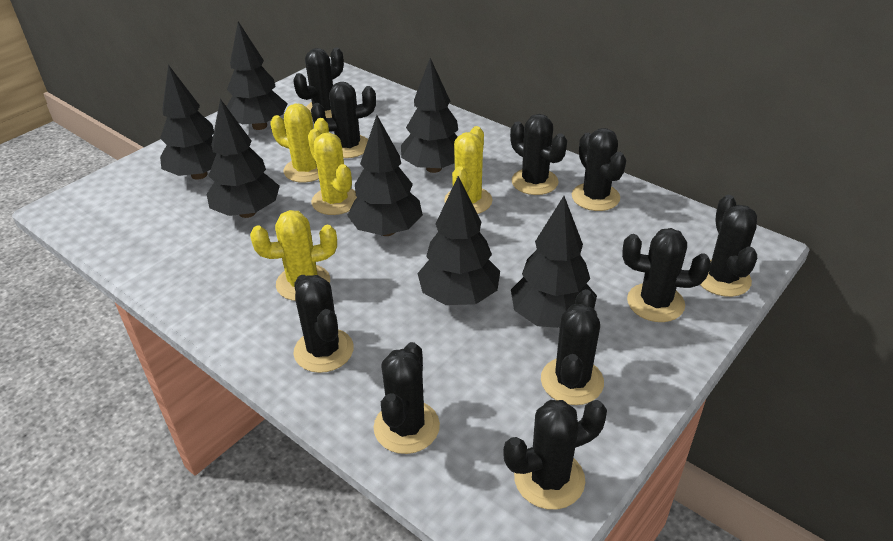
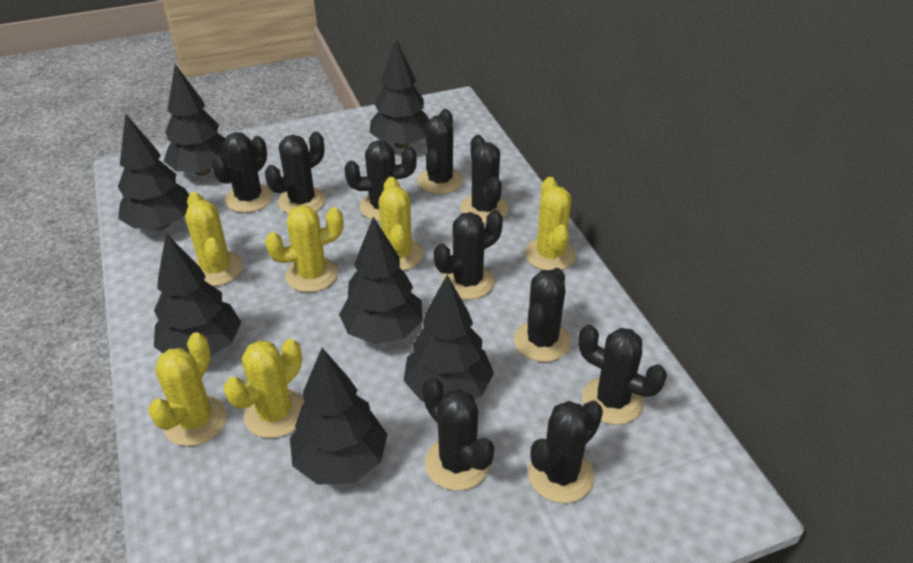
yellow cactus: 4 -> 6

